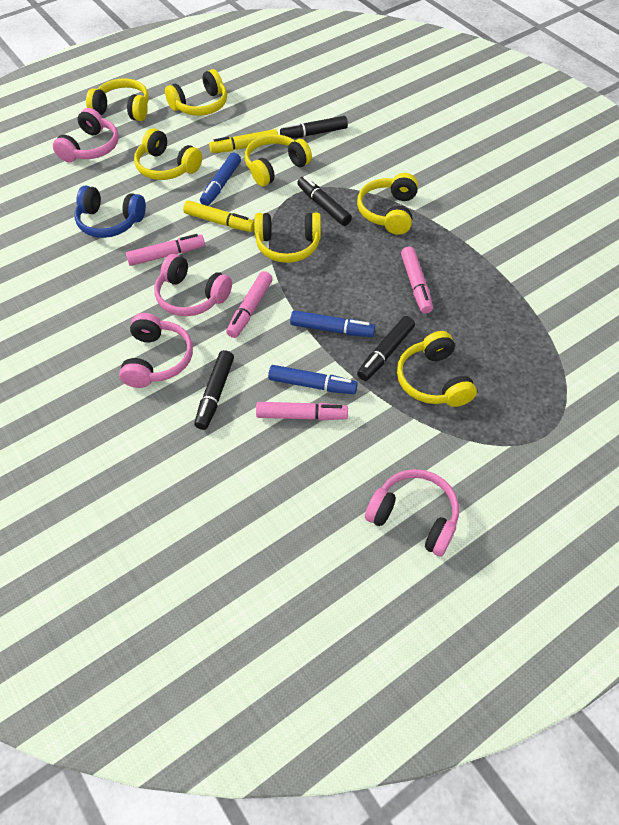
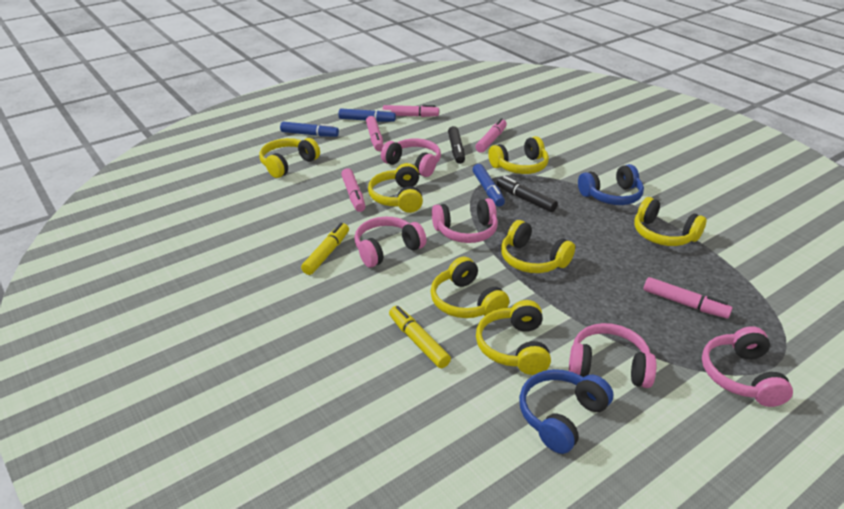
black marker: 4 -> 2
blue headphones: 1 -> 2
pink headphones: 4 -> 5
pink marker: 4 -> 5

